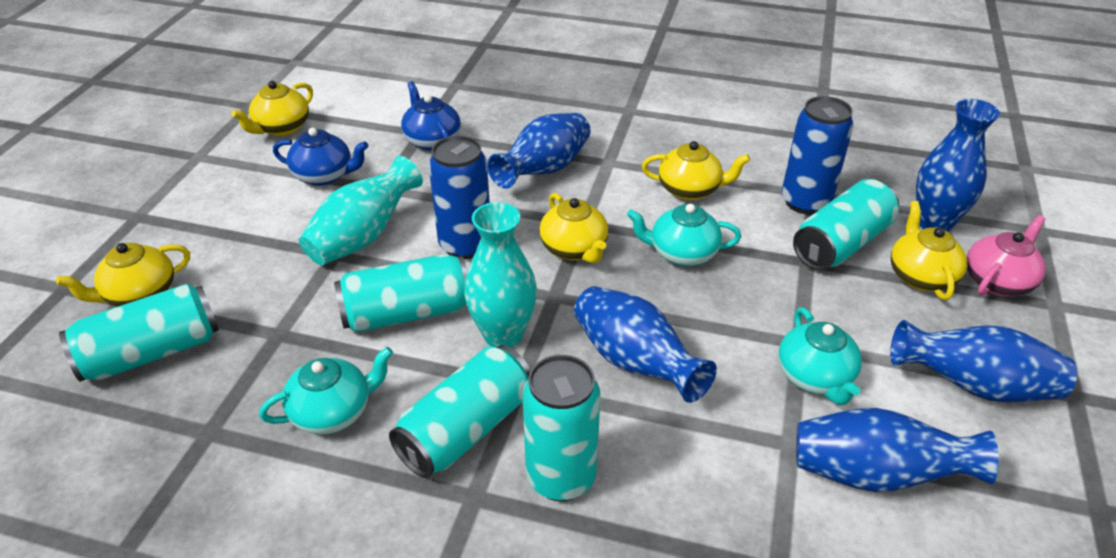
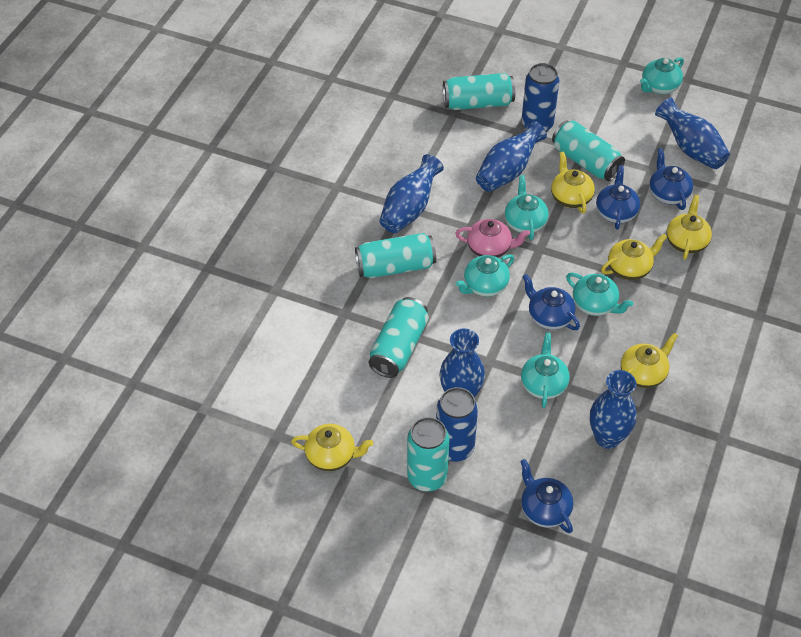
blue teapot: 2 -> 4
turquoise teapot: 3 -> 5
turquoise vase: 2 -> 0

